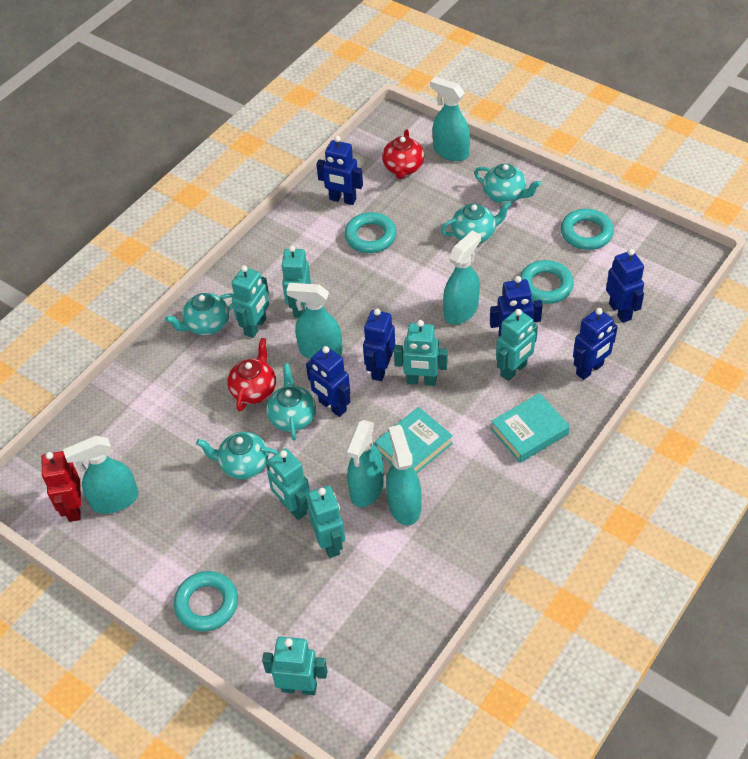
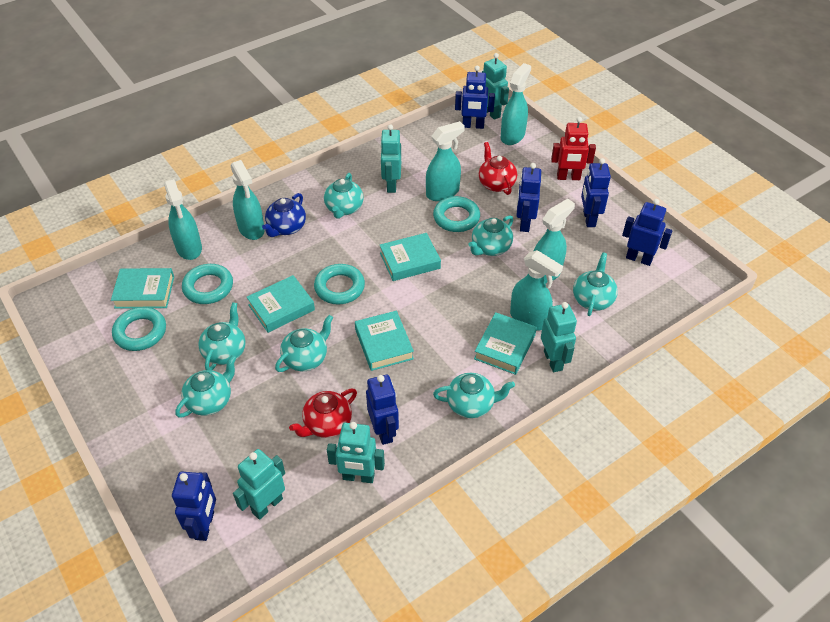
blue teapot: 0 -> 1
turquoise book: 2 -> 5
turquoise robot: 7 -> 5
turquoise teapot: 5 -> 7

